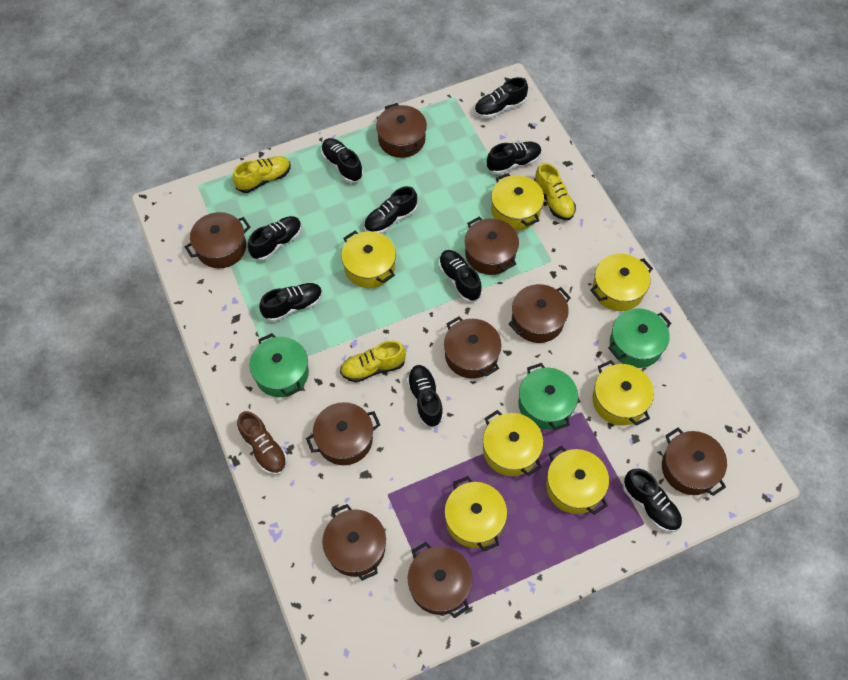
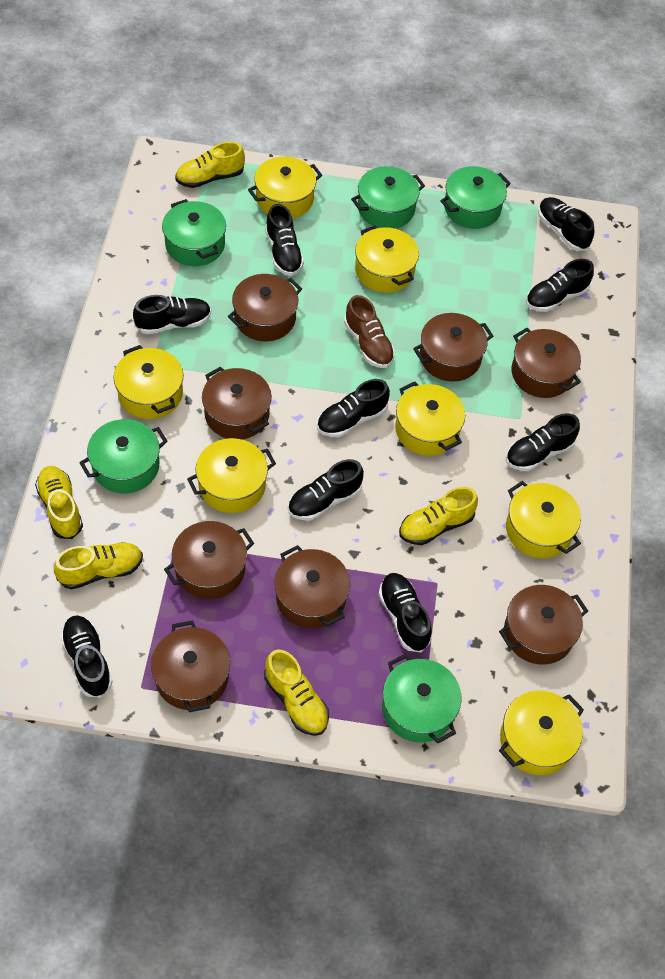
brown pot: 9 -> 8
green pot: 3 -> 5
yellow shoe: 3 -> 5

